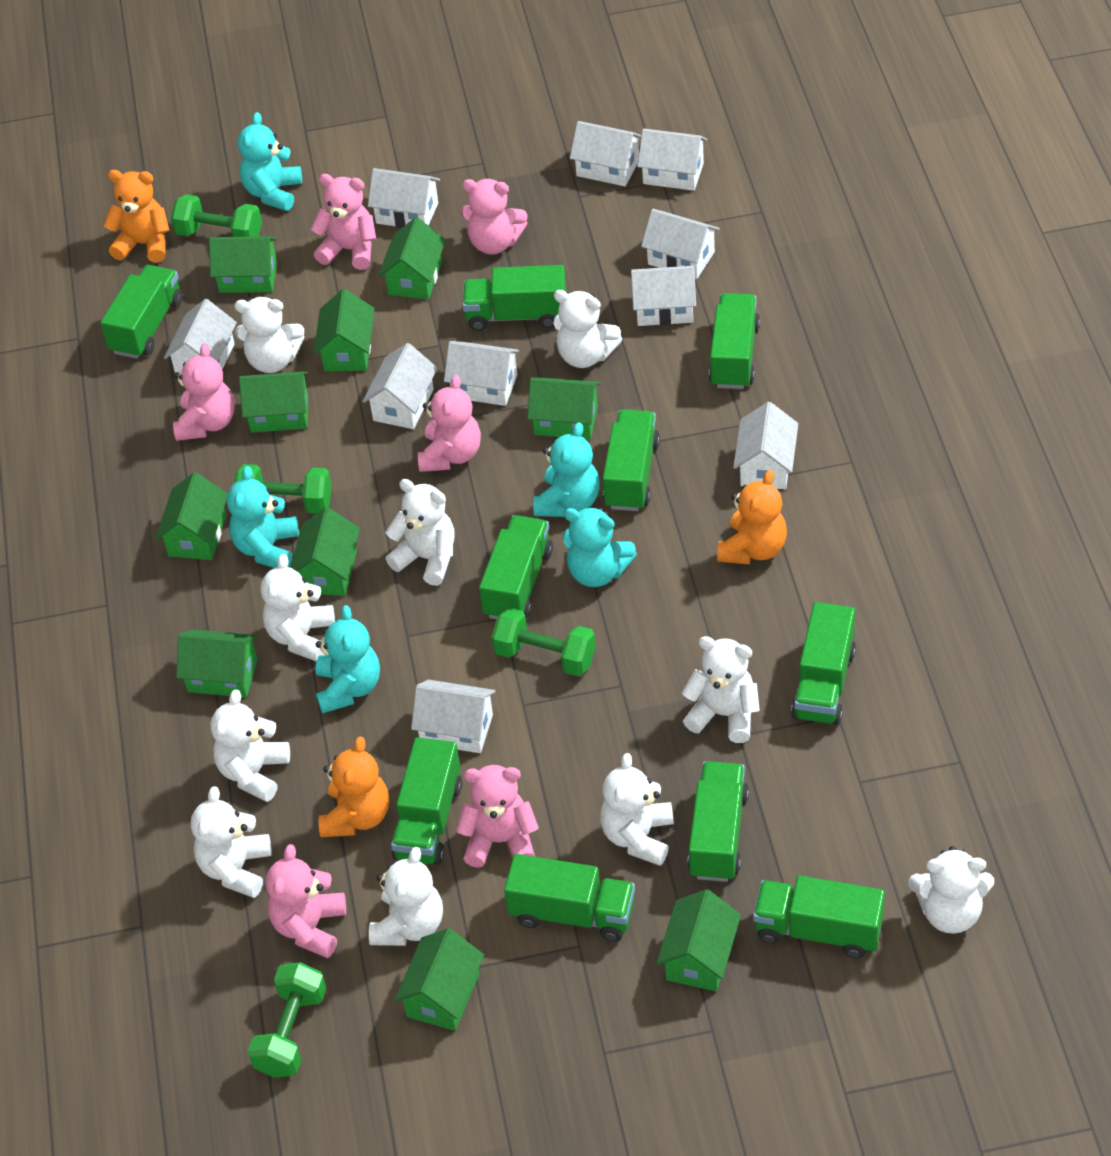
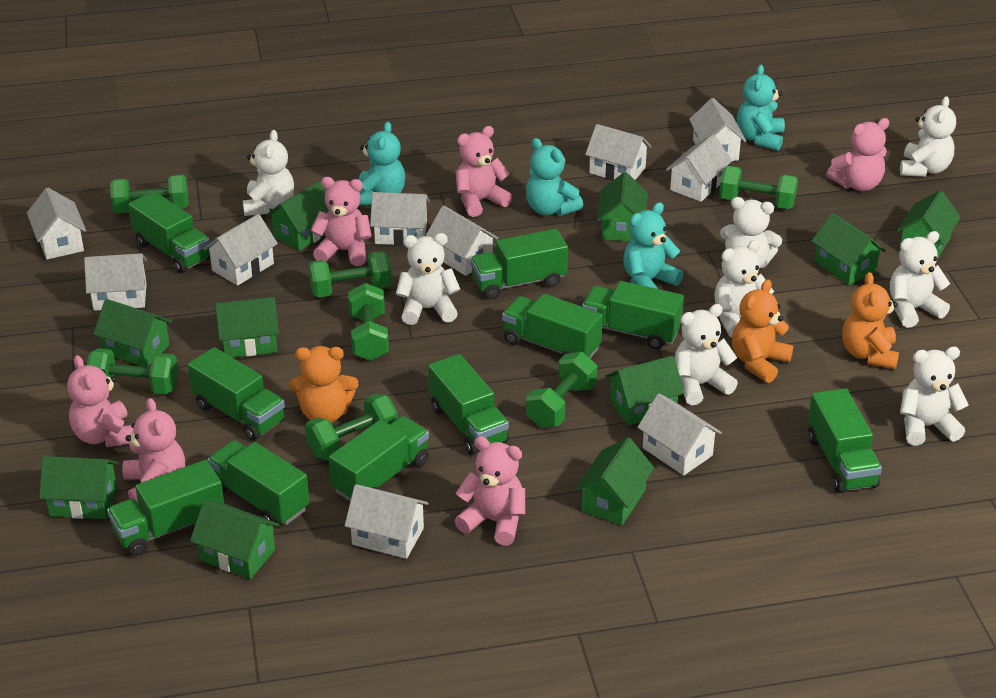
green dumbbell: 4 -> 7
turquoise teddy bear: 5 -> 4
white teddy bear: 10 -> 8

